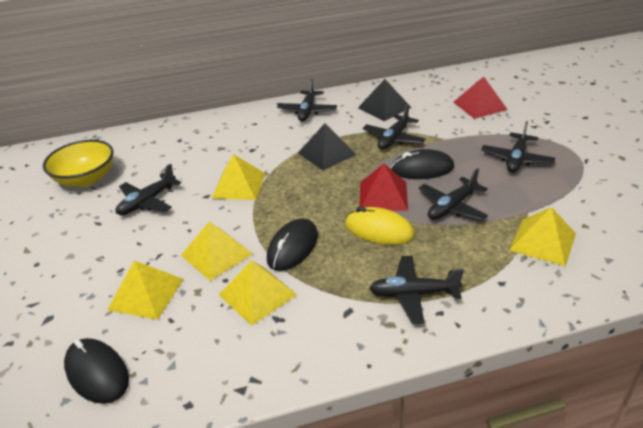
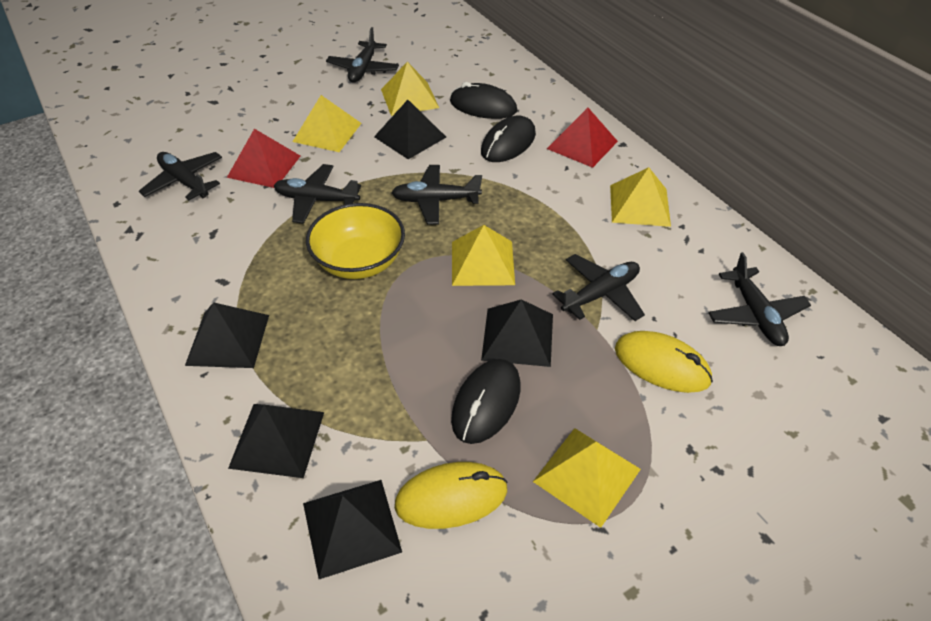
black pyramid: 2 -> 5
yellow mouse: 1 -> 2

